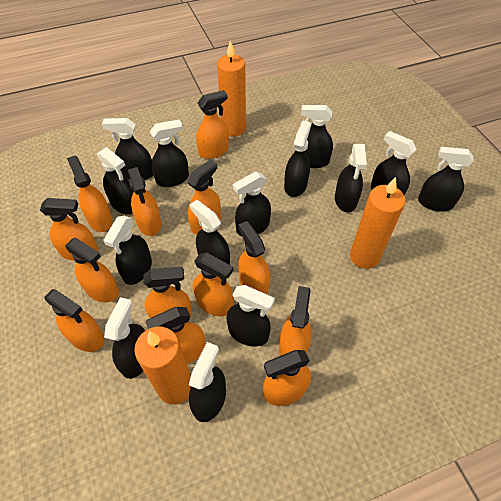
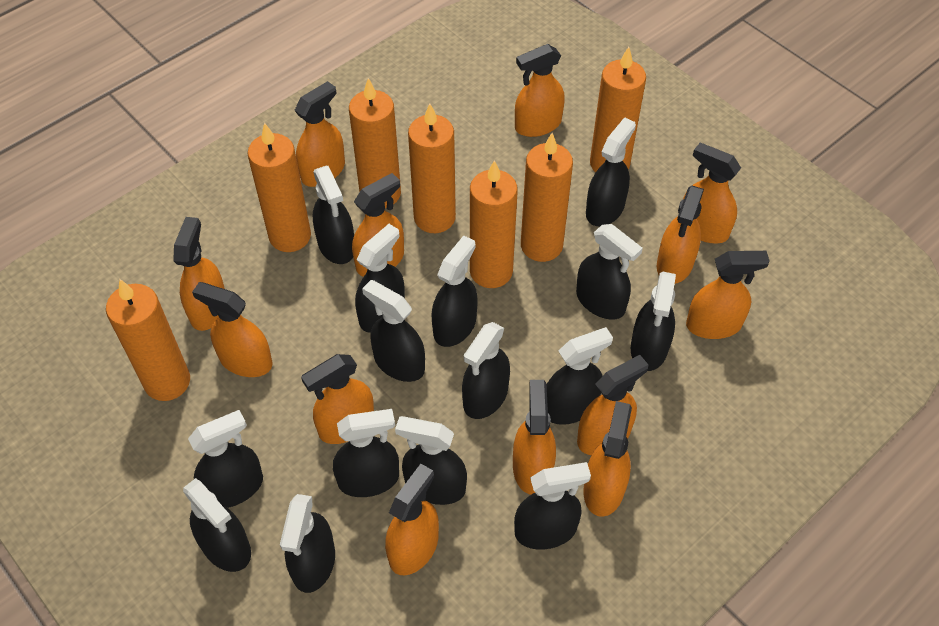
black spray bottle: 14 -> 15
orange candle: 3 -> 7

